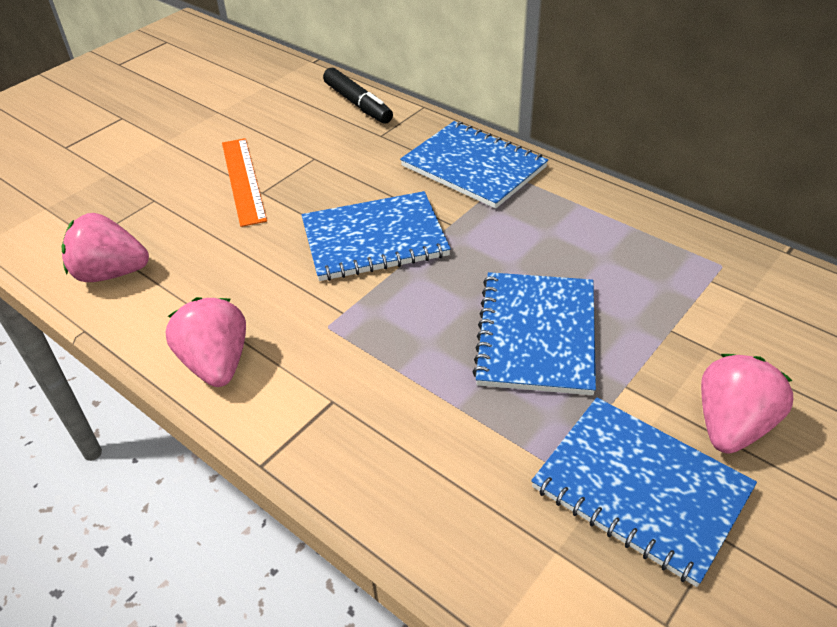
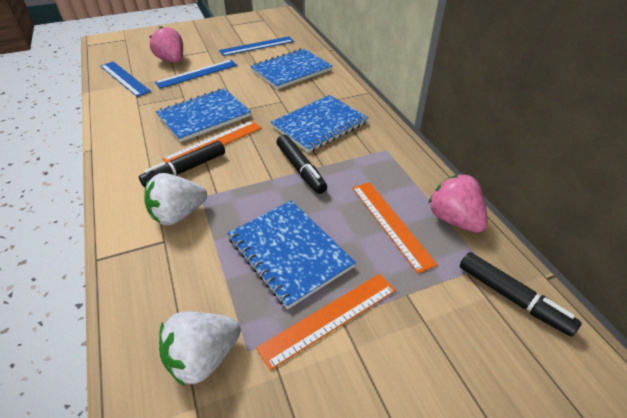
black marker: 1 -> 3
blue ruler: 0 -> 3
orange ruler: 1 -> 3
pink strawberry: 3 -> 2
white strawberry: 0 -> 2

